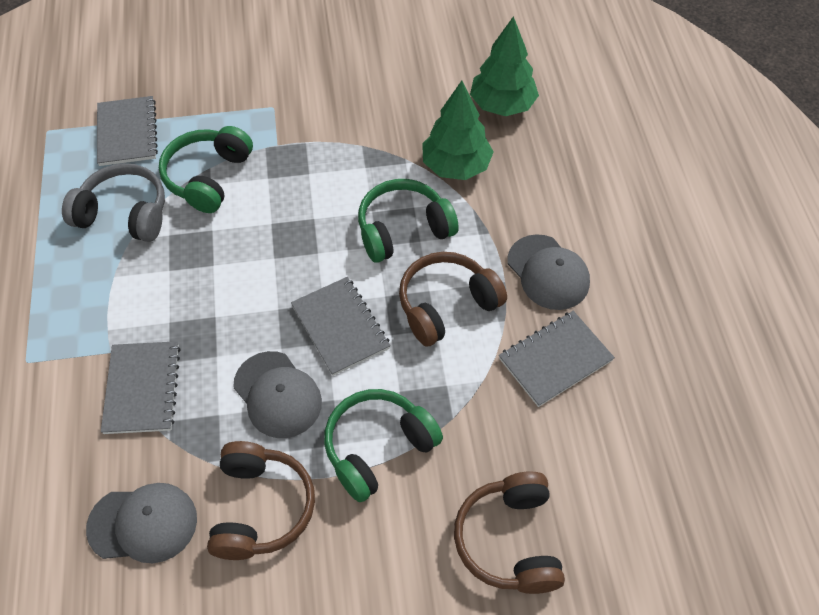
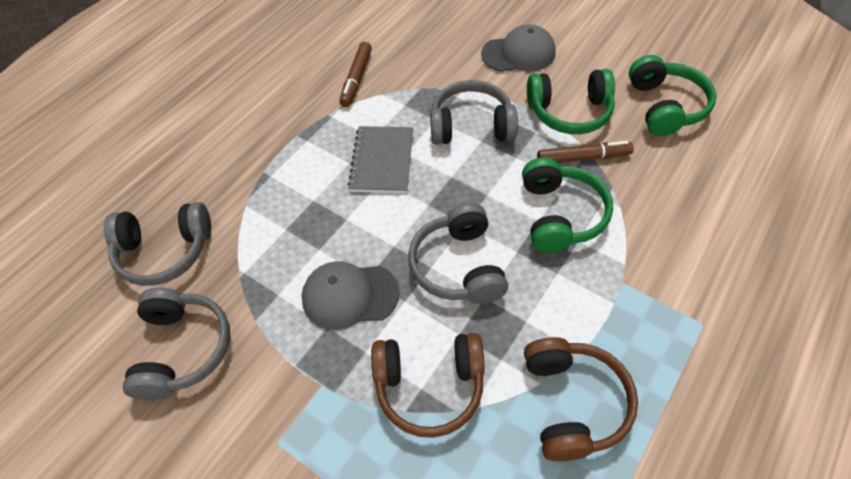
brown headphones: 3 -> 2
brown marker: 0 -> 2
green tree: 2 -> 0
grey cap: 3 -> 2
grey headphones: 1 -> 4
grey notebook: 4 -> 1

